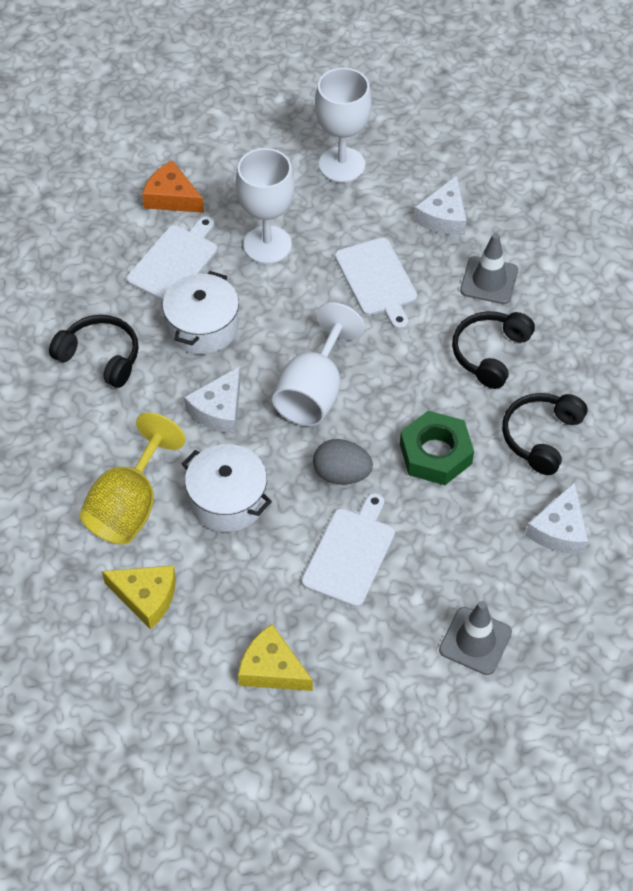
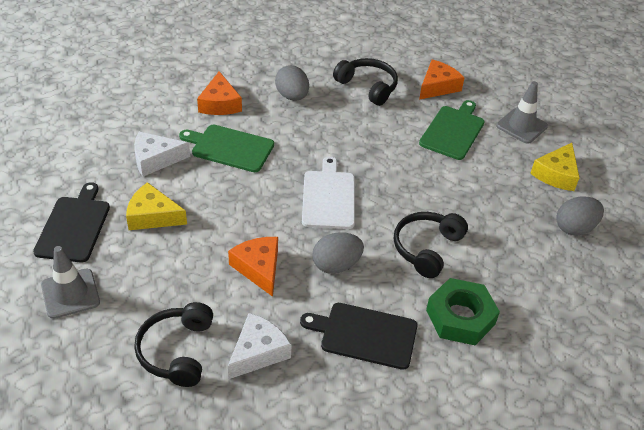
black cutting board: 0 -> 2
green cutting board: 0 -> 2
grey egg: 1 -> 3
orange cheese: 1 -> 3
white cheese: 3 -> 2
white cutting board: 3 -> 1
white goblet: 3 -> 0
white pot: 2 -> 0
yellow goblet: 1 -> 0

